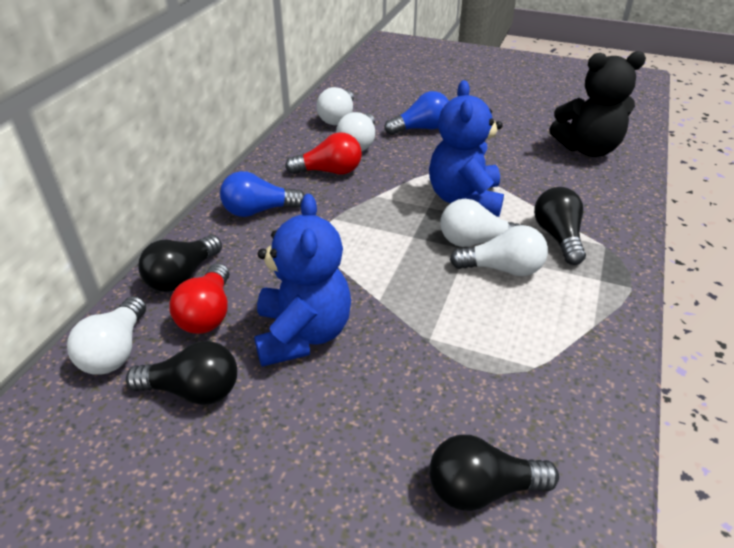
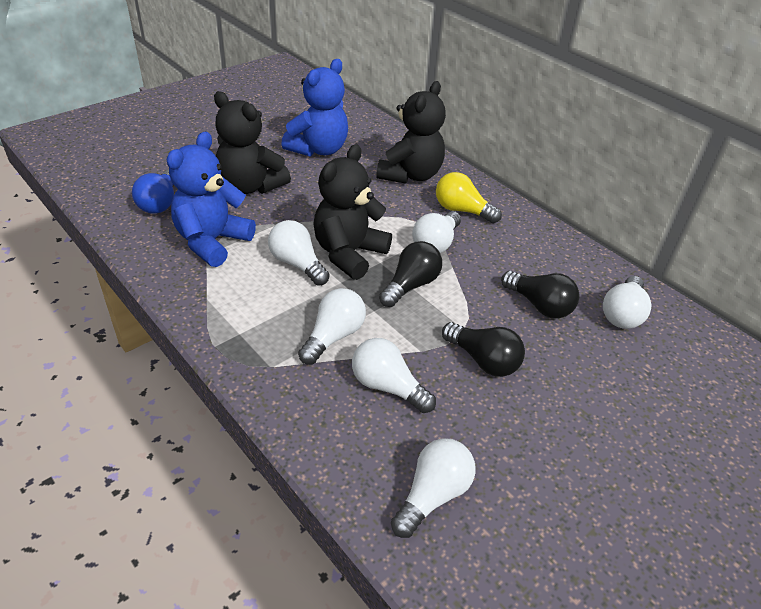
black light bulb: 4 -> 3
black teddy bear: 1 -> 3
blue light bulb: 2 -> 1
red light bulb: 2 -> 0
white light bulb: 5 -> 6
yellow light bulb: 0 -> 1

